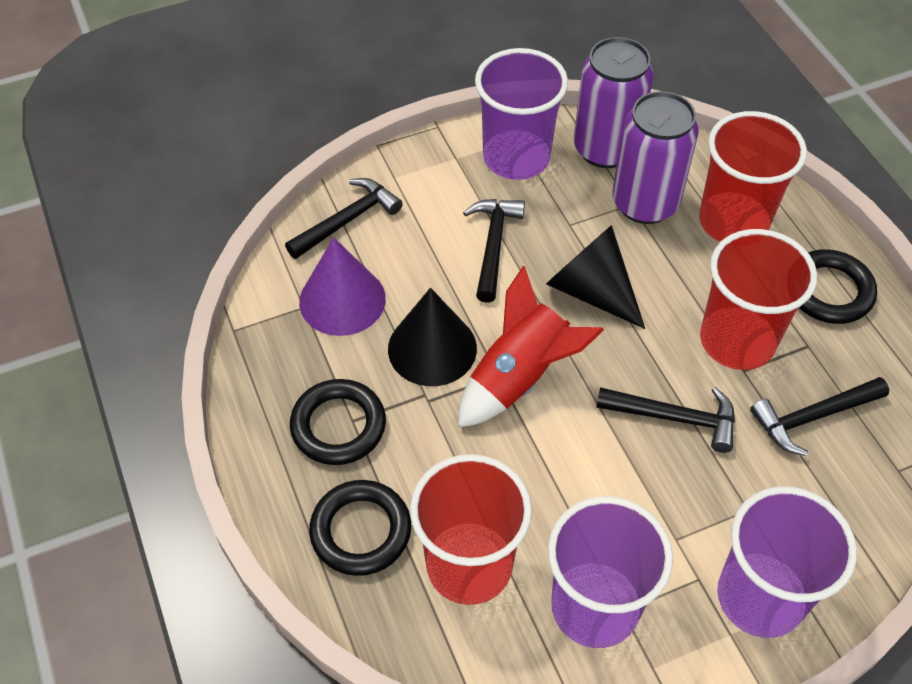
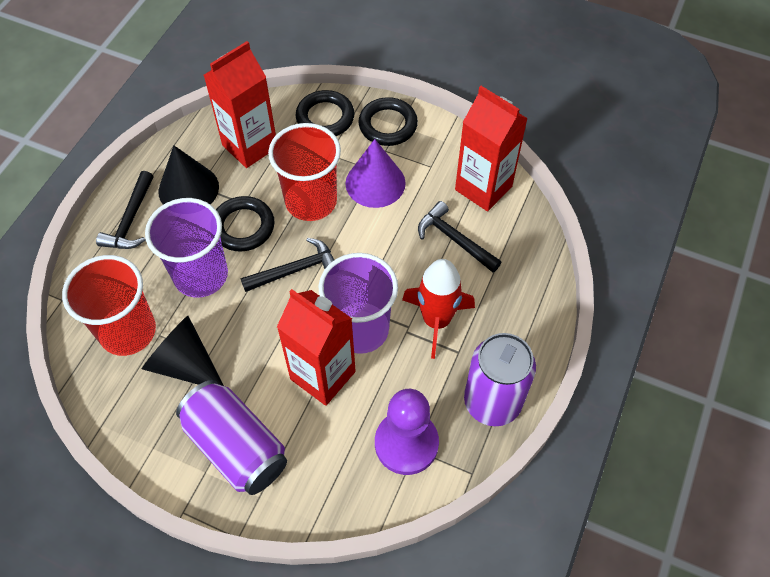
black hammer: 4 -> 3
purple cup: 3 -> 2
purple pawn: 0 -> 1
red carton: 0 -> 3
red cup: 3 -> 2

